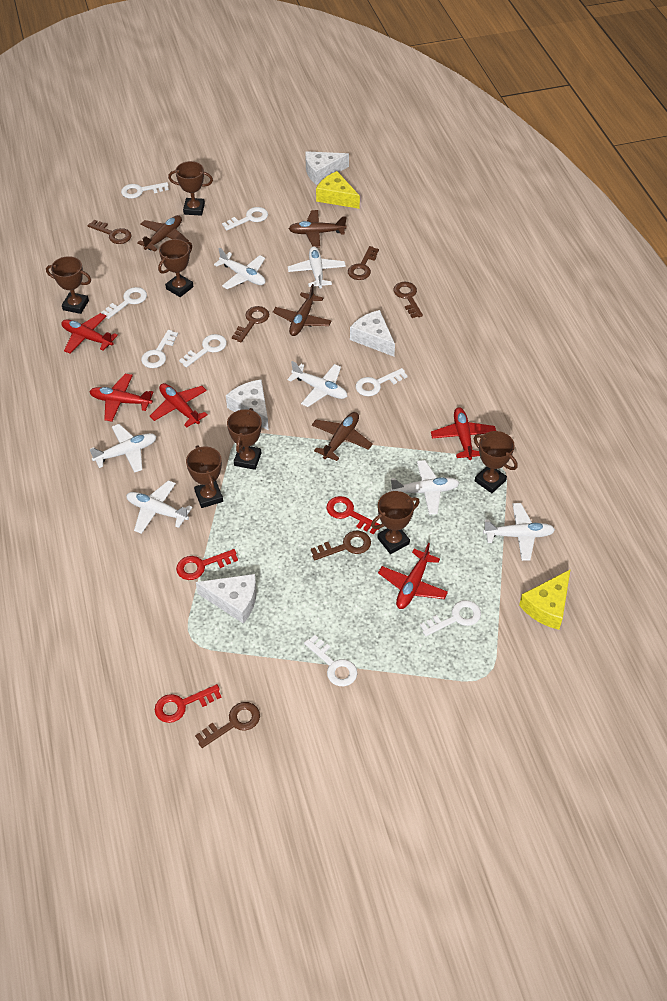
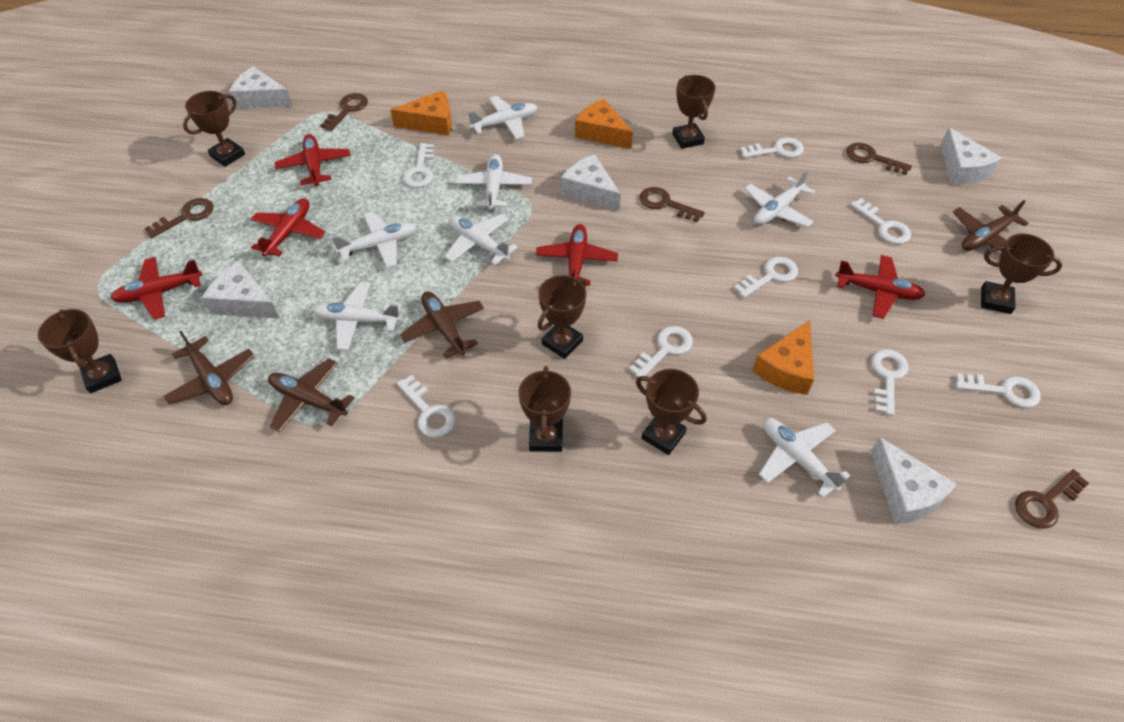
brown key: 6 -> 5
orange cheese: 0 -> 3
red key: 3 -> 0
white cheese: 4 -> 5
yellow cheese: 2 -> 0

